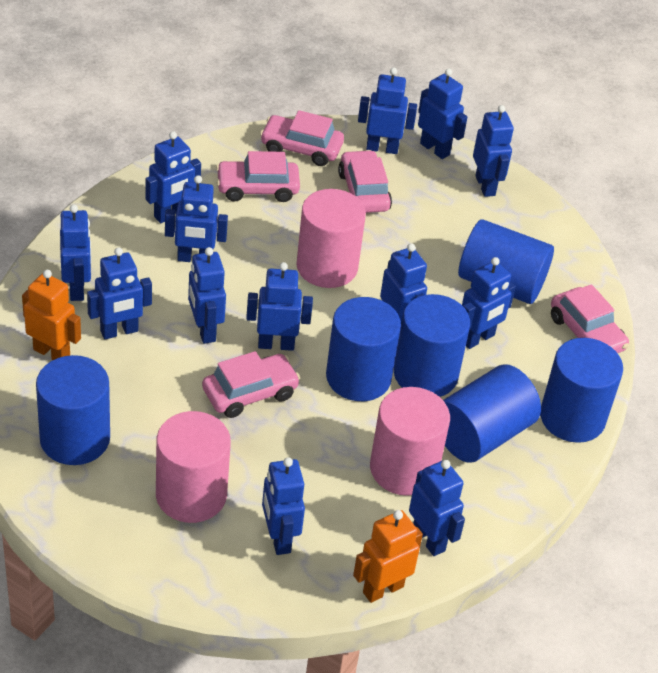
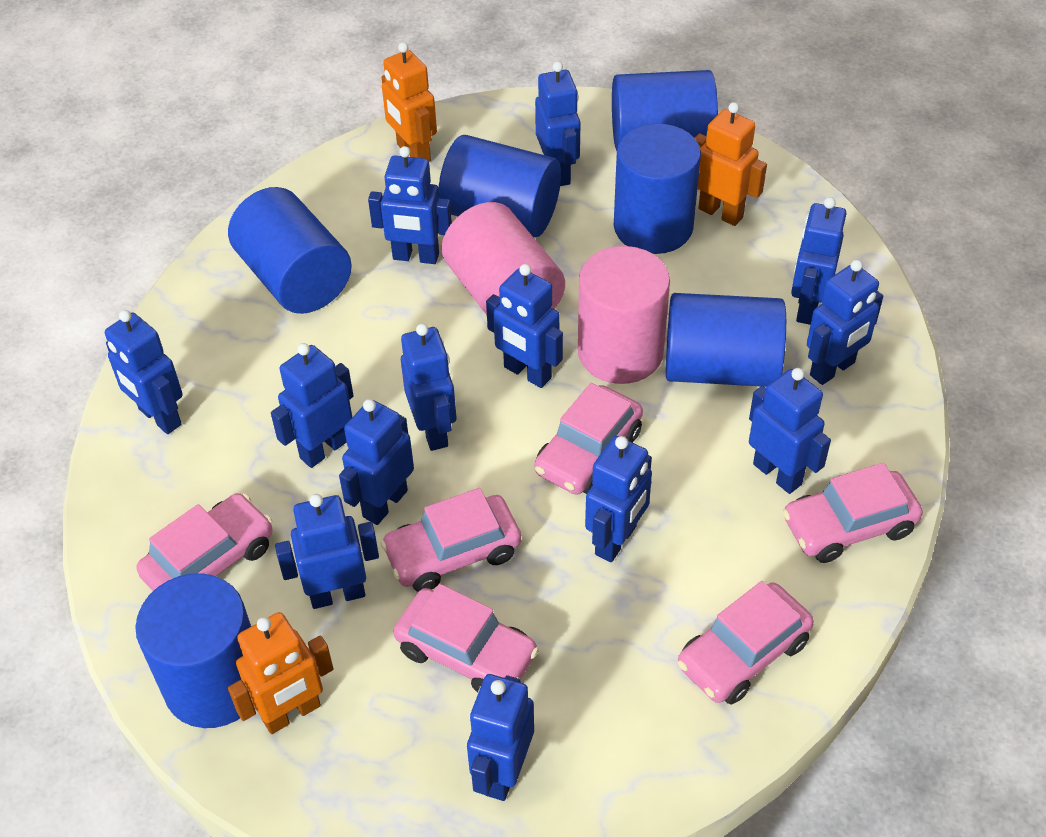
orange robot: 2 -> 3
pink car: 5 -> 6
pink cylinder: 3 -> 2

